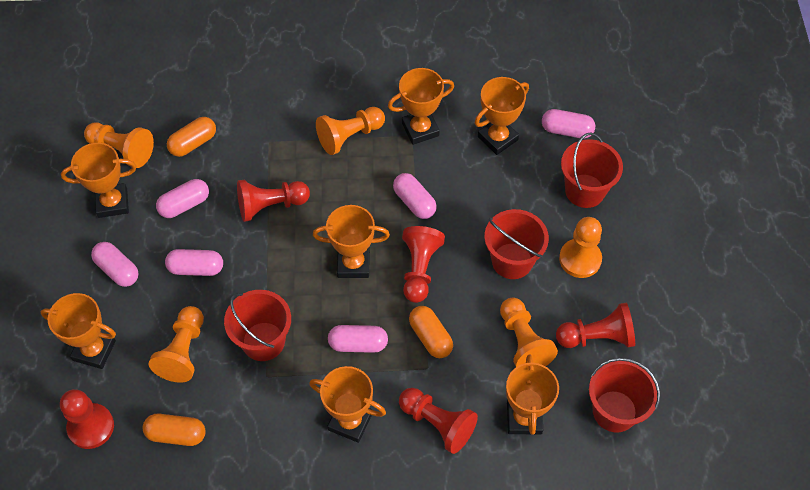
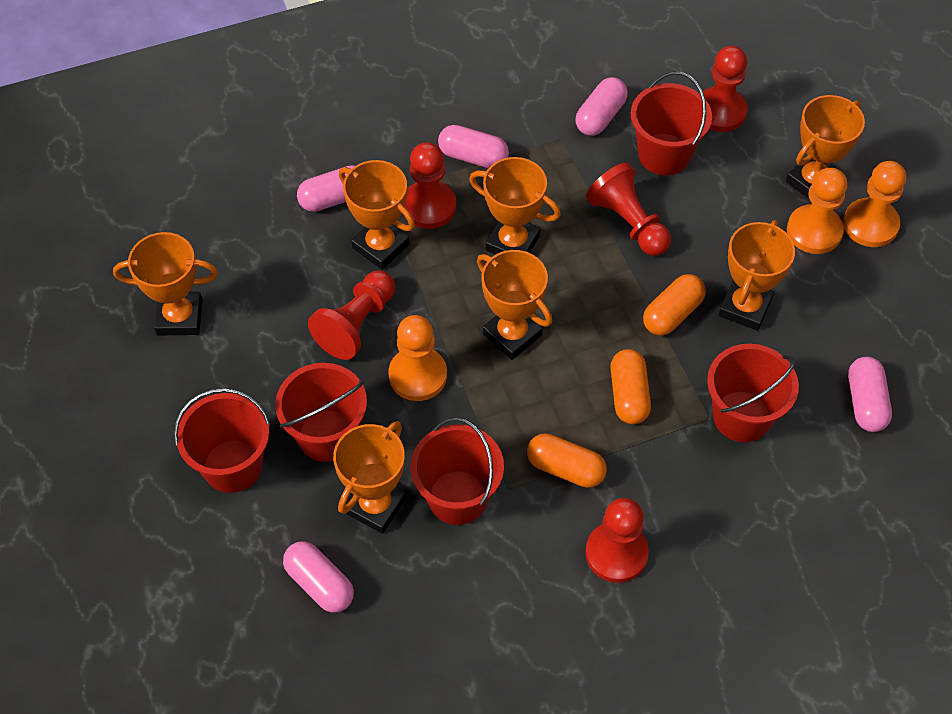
orange pawn: 5 -> 3
pink capsule: 6 -> 5
red bucket: 4 -> 5

